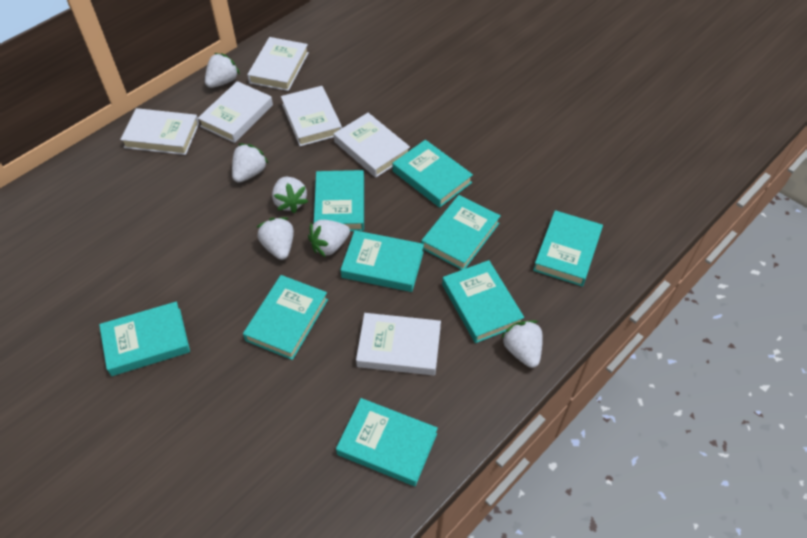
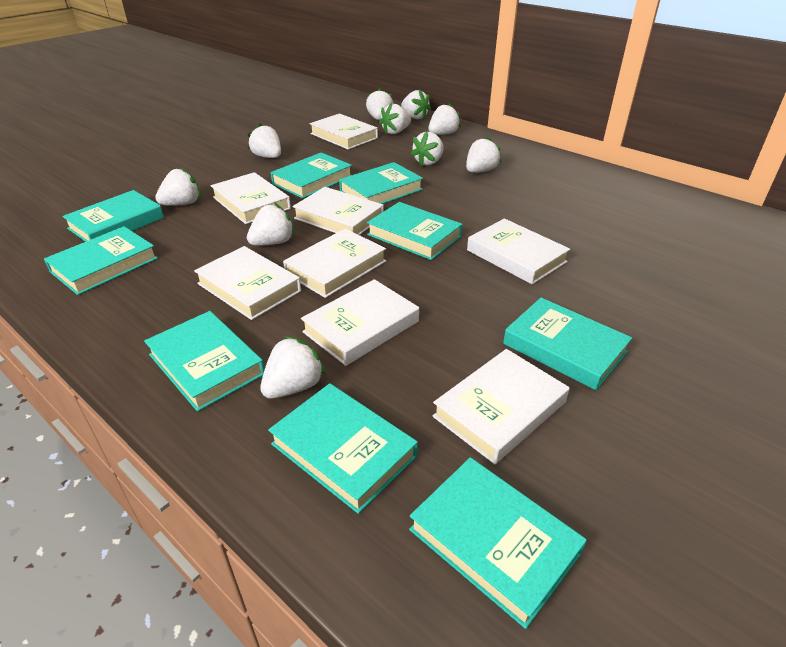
white book: 6 -> 8
white strawberry: 6 -> 10

